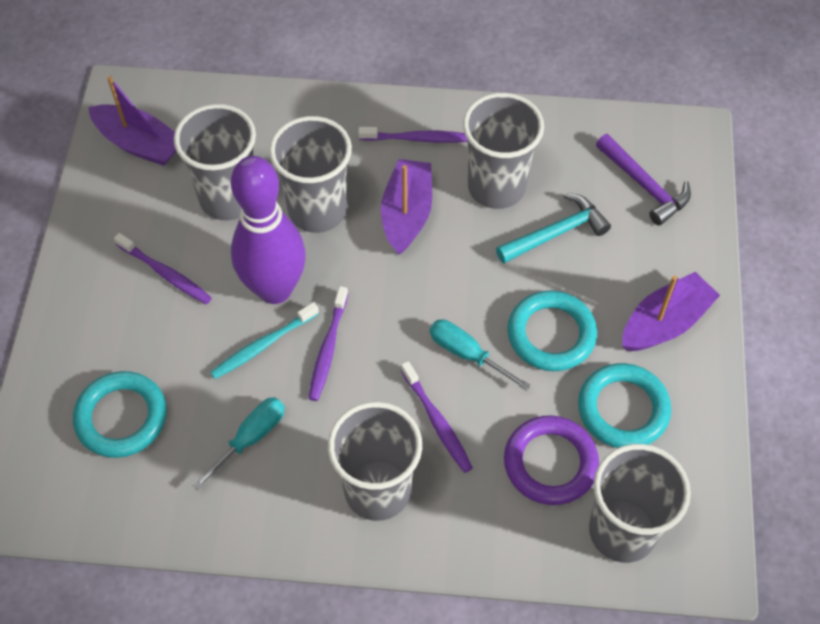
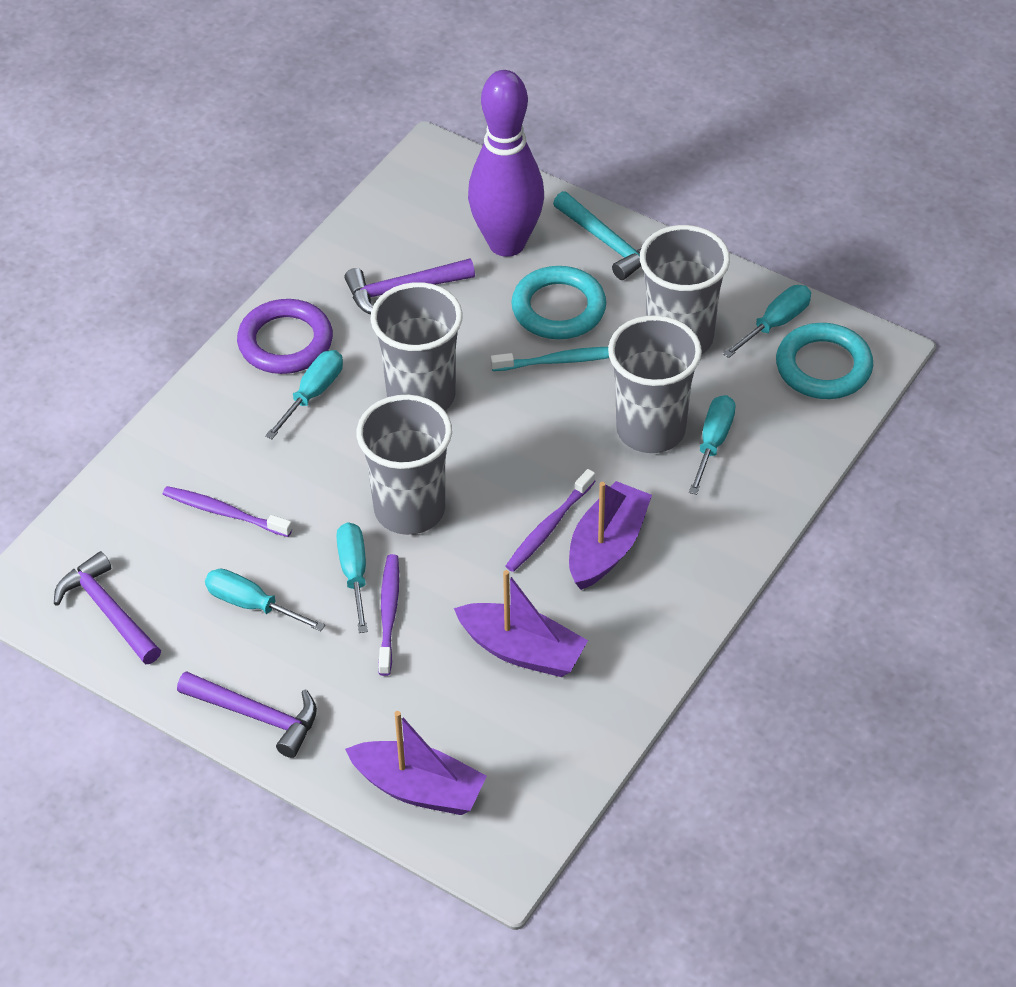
grey cup: 5 -> 4
purple hammer: 1 -> 3
purple toothbrush: 4 -> 3
turquoise ring: 3 -> 2
turquoise screwdriver: 2 -> 5

